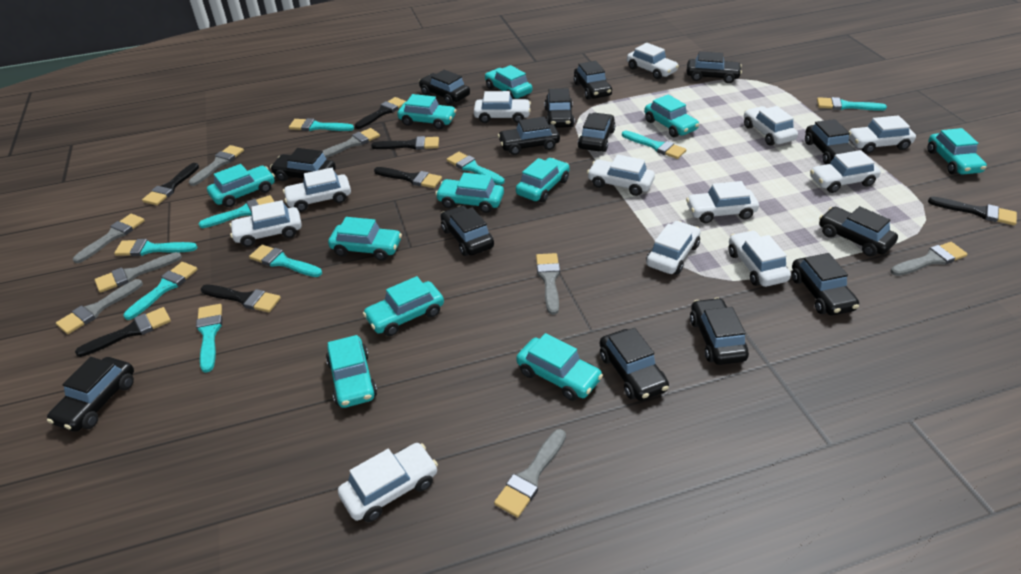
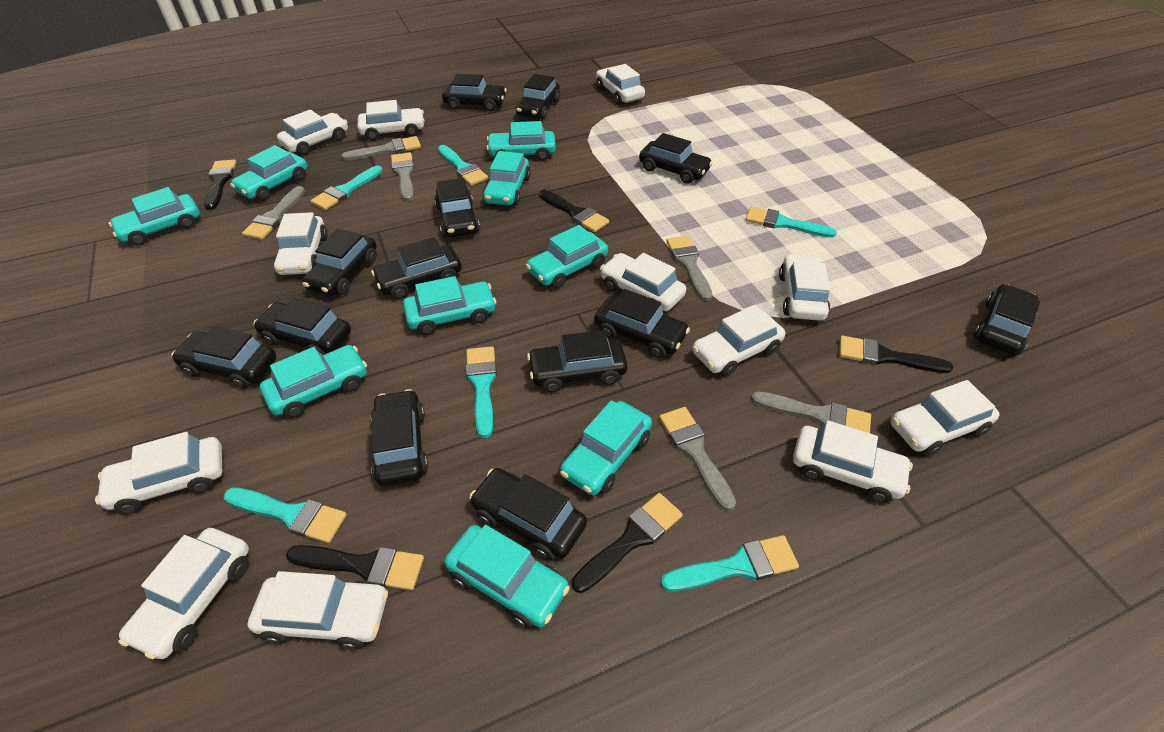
black brush: 7 -> 5
black car: 14 -> 13
grey brush: 8 -> 6
turquoise brush: 9 -> 6
turquoise car: 11 -> 9

